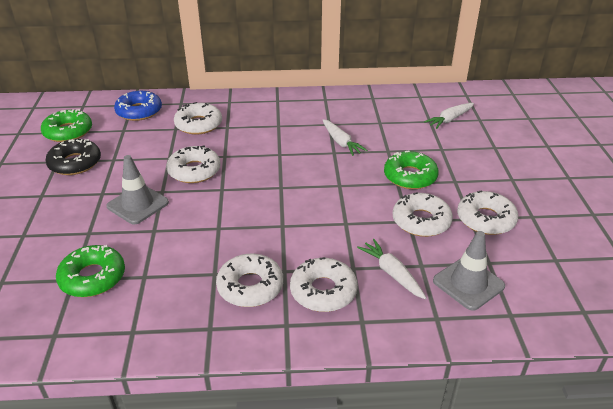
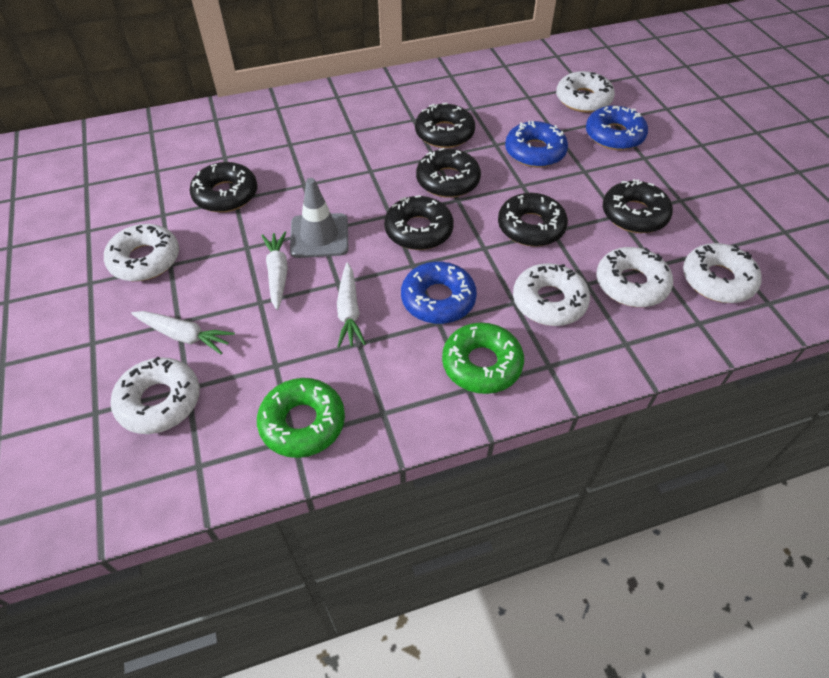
black donut: 1 -> 6
blue donut: 1 -> 3
green donut: 3 -> 2
grey traffic cone: 2 -> 1

